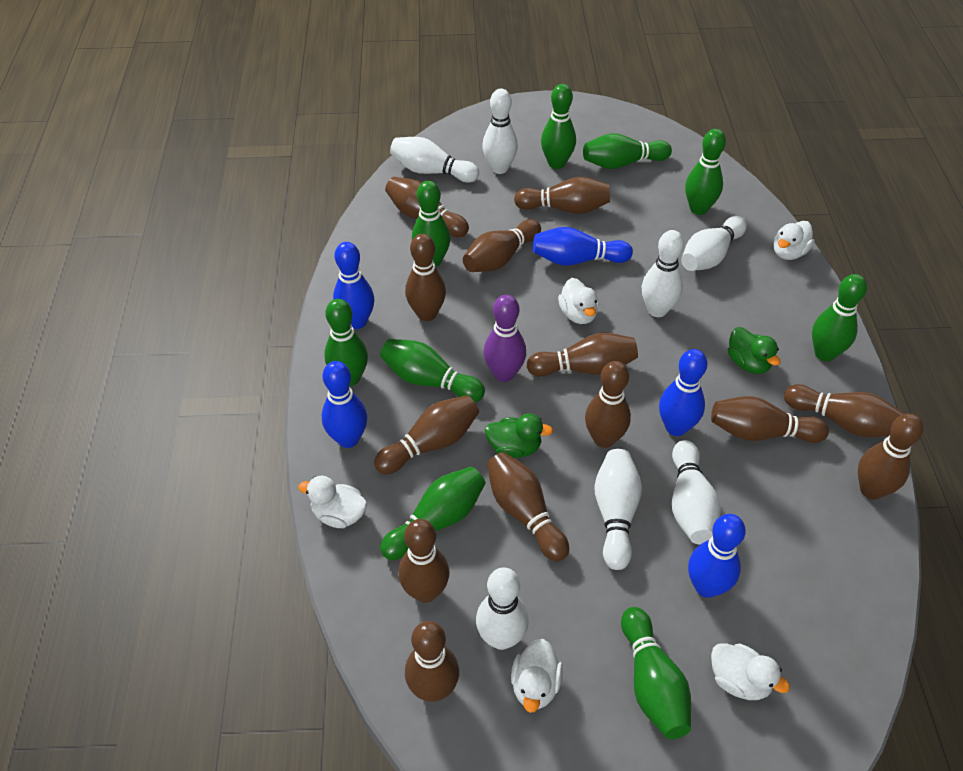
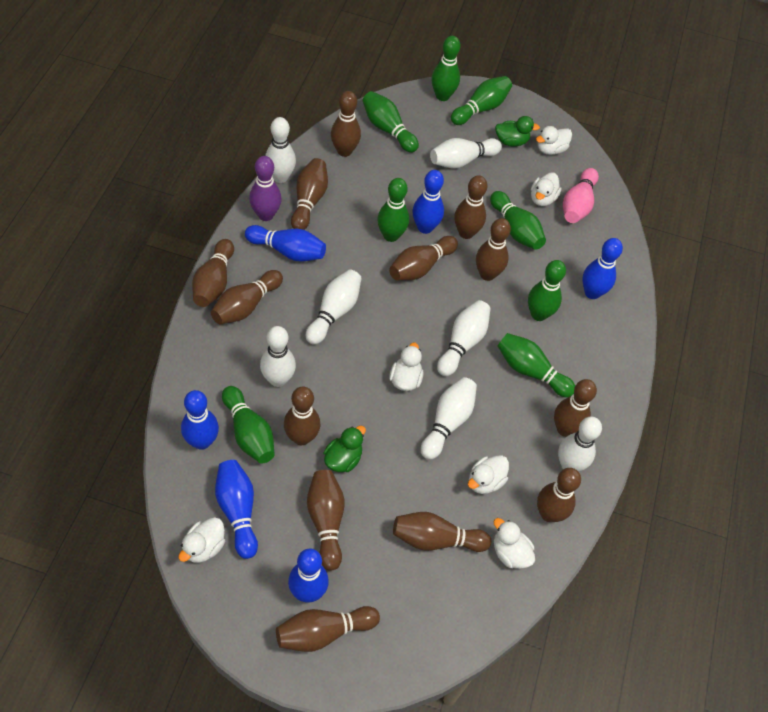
blue bowling pin: 5 -> 6
green bowling pin: 9 -> 8
pink bowling pin: 0 -> 1
white duck: 5 -> 6

